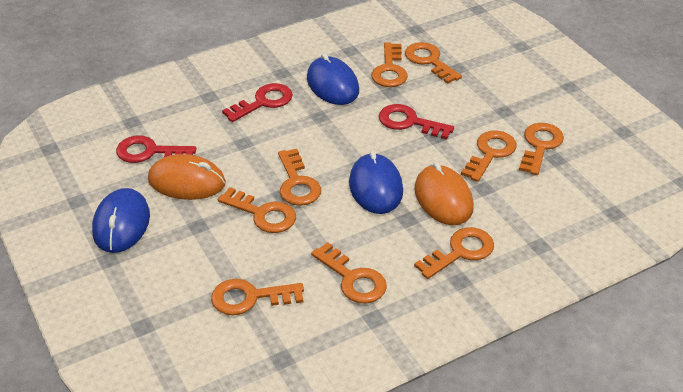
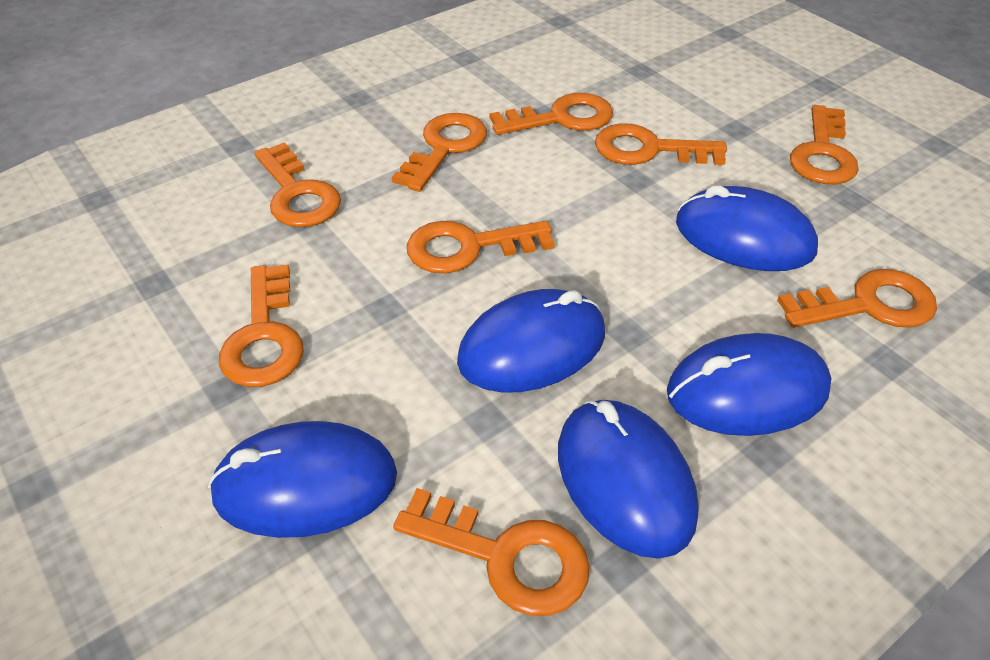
blue mouse: 3 -> 5
orange mouse: 2 -> 0
red key: 3 -> 0

